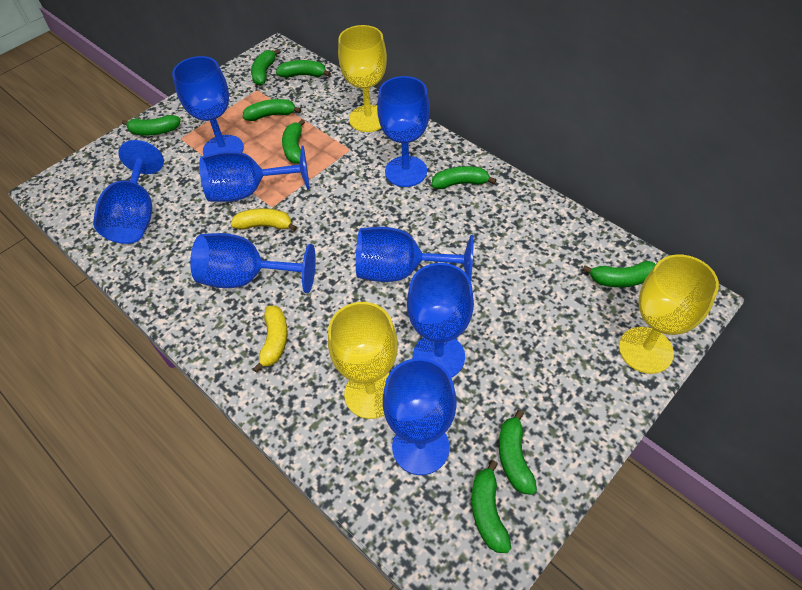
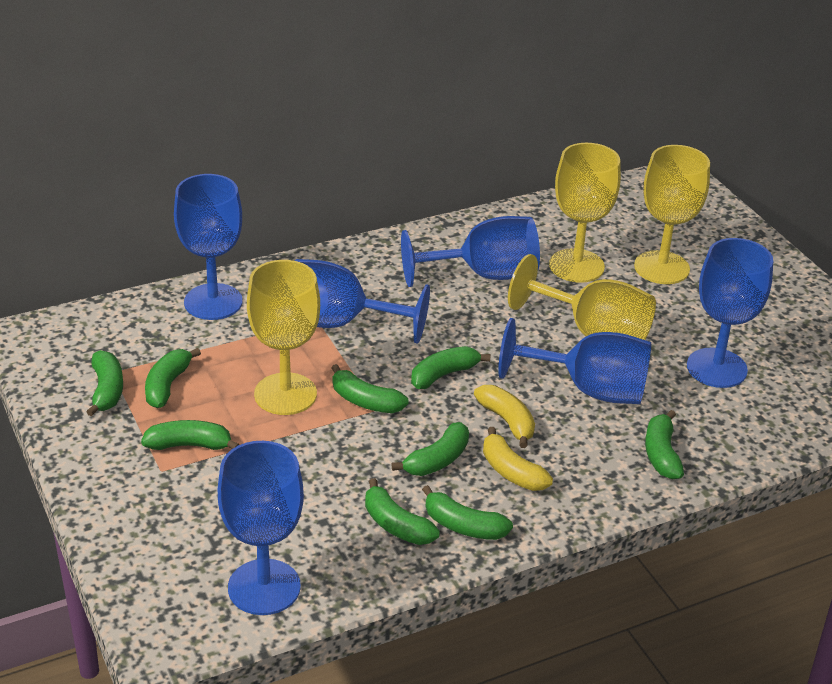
blue goblet: 8 -> 6
yellow goblet: 3 -> 4

